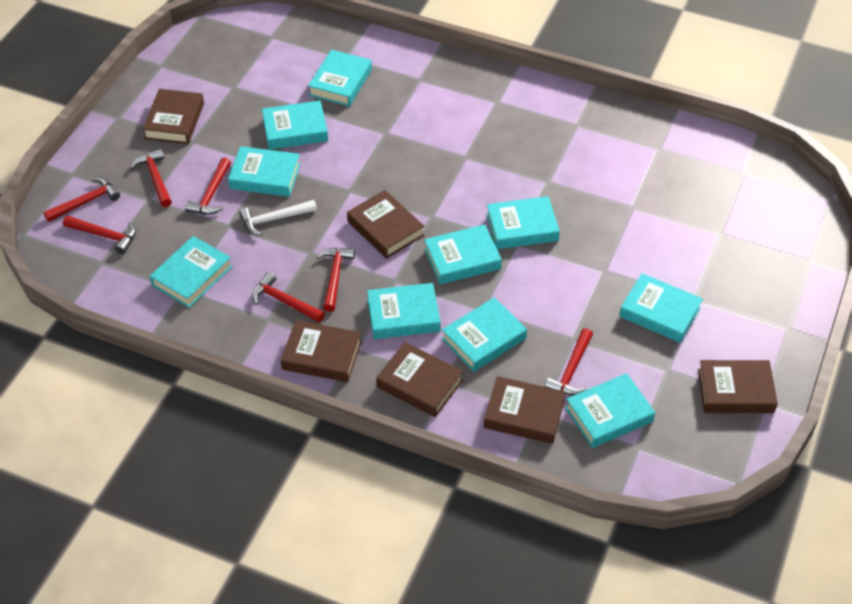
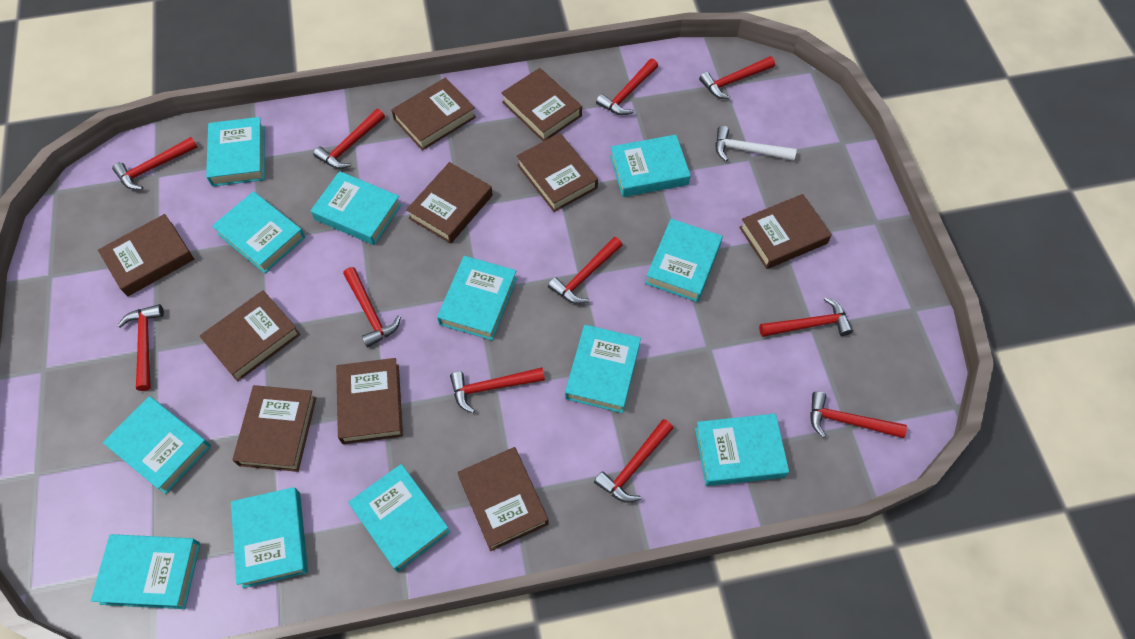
brown book: 6 -> 10
red hammer: 7 -> 11
turquoise book: 10 -> 12

